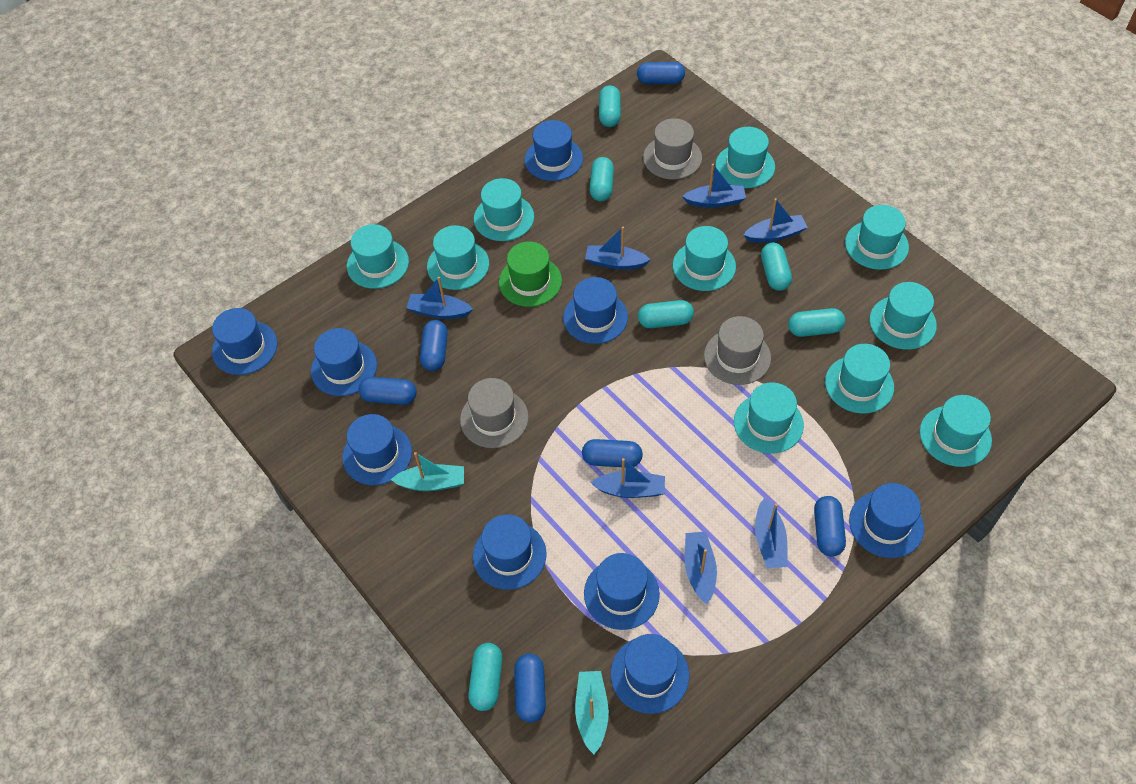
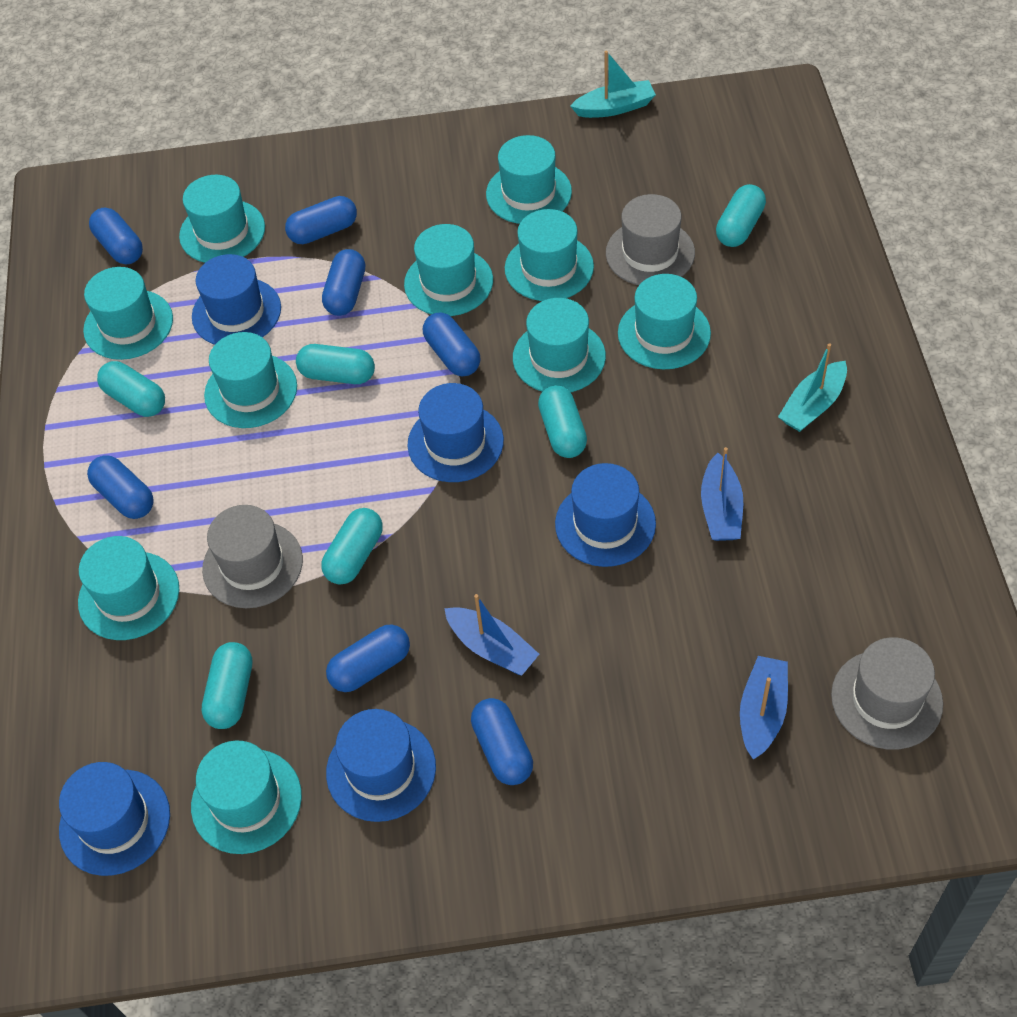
blue boat: 7 -> 3
blue capsule: 6 -> 7
blue hat: 9 -> 5
green hat: 1 -> 0

